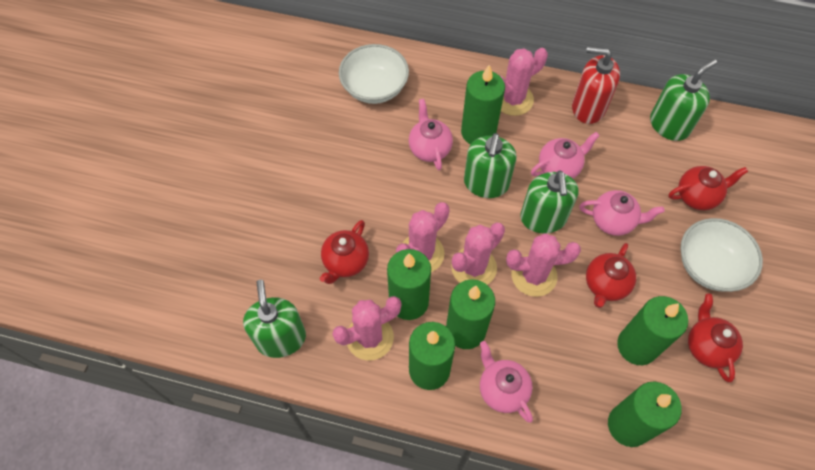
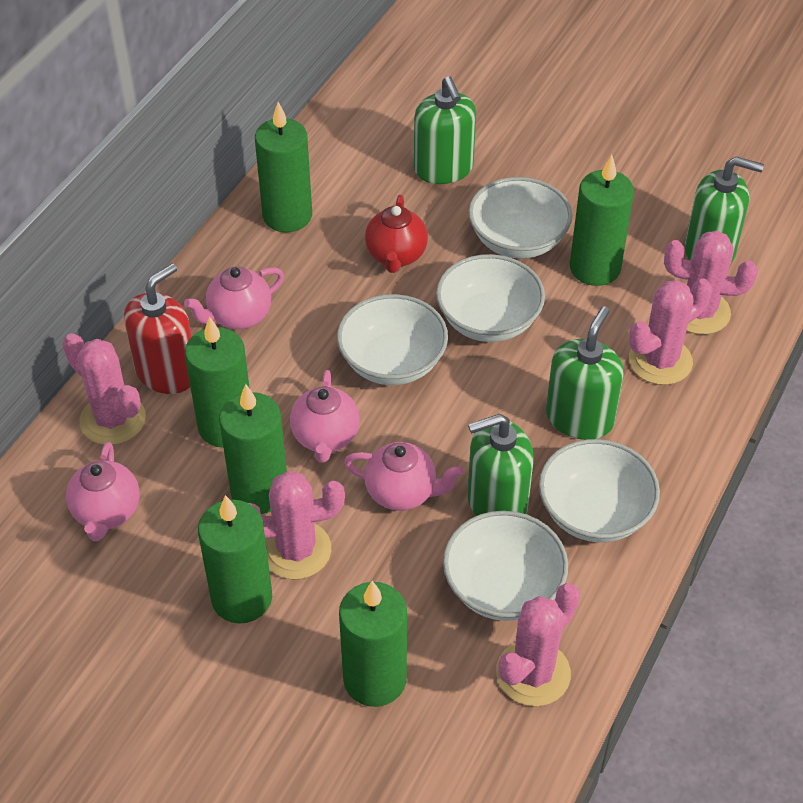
red teapot: 4 -> 1
white bowl: 2 -> 5

